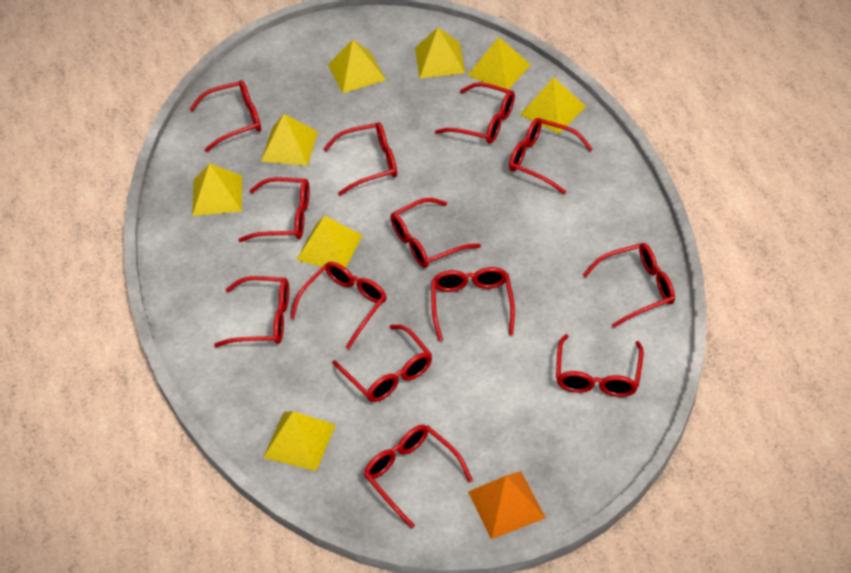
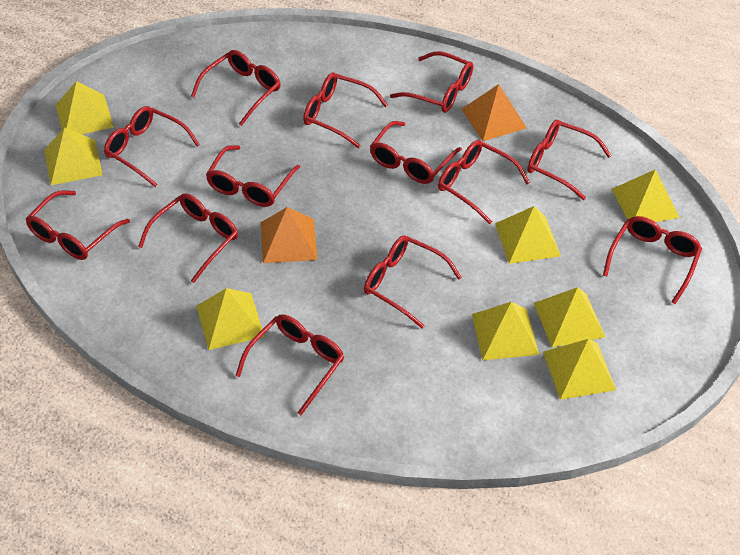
orange pyramid: 1 -> 2

